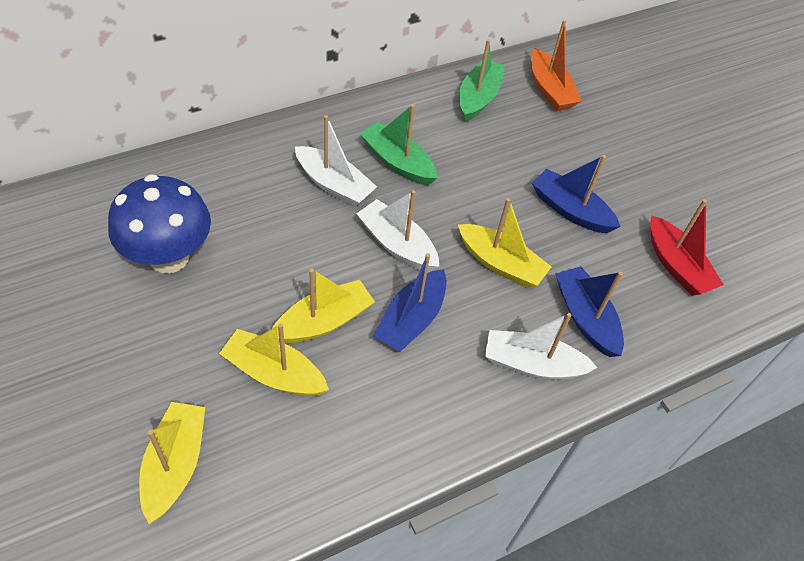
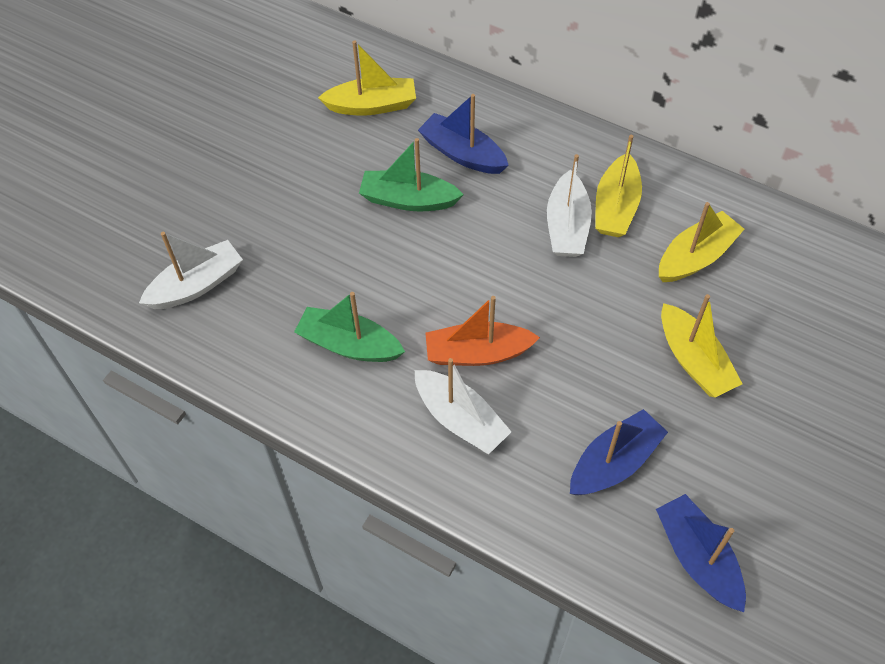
blue mushroom: 1 -> 0
red boat: 1 -> 0

